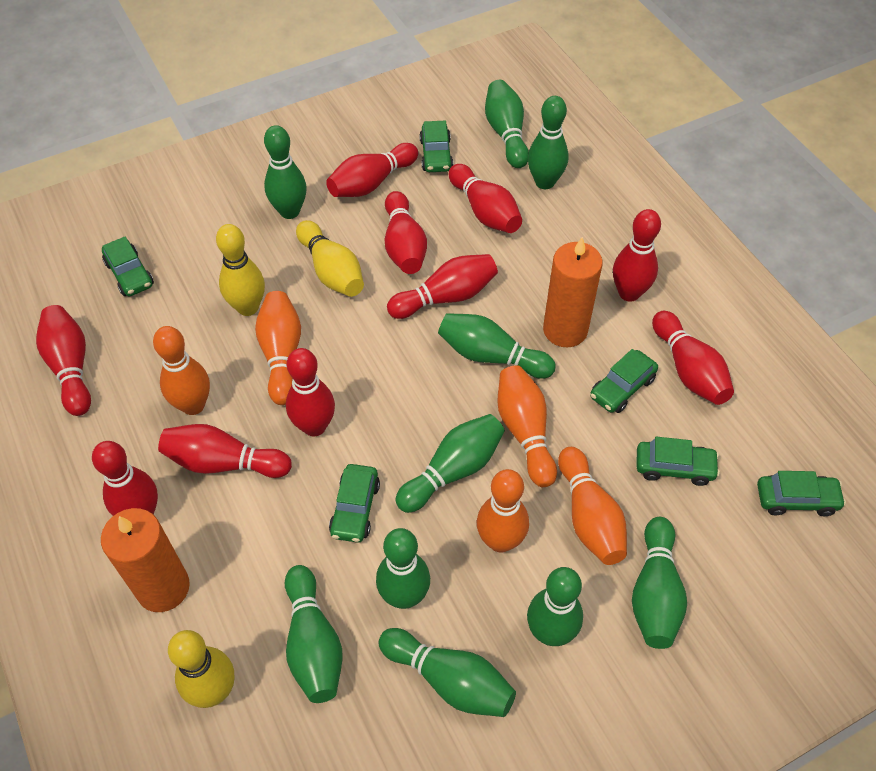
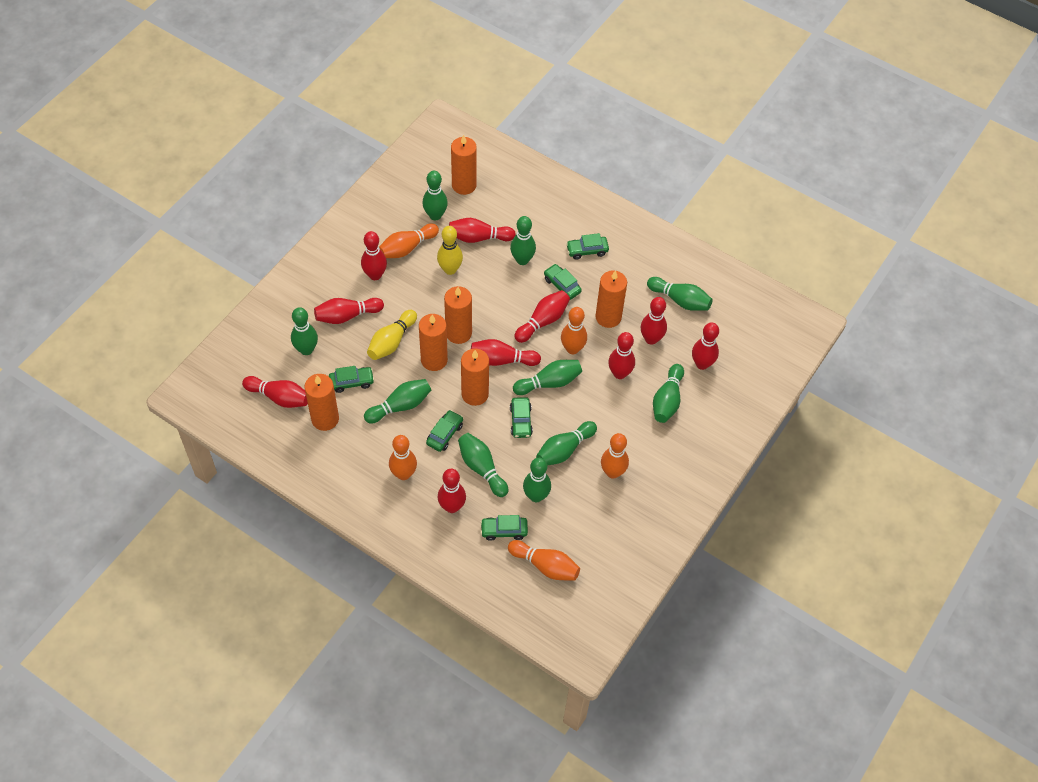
orange candle: 2 -> 6
yellow bowling pin: 3 -> 2

